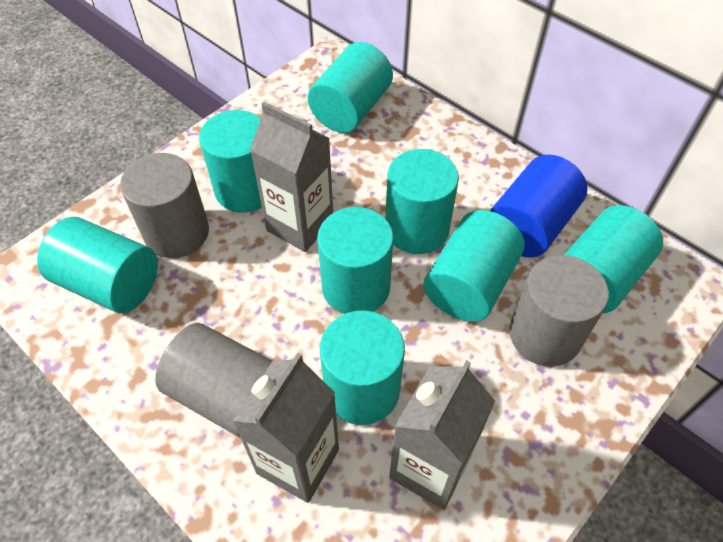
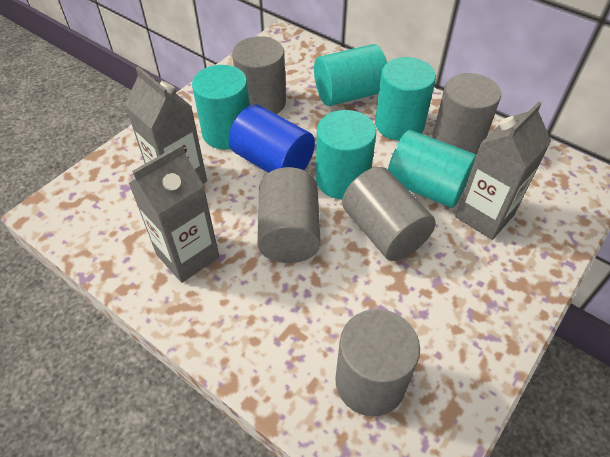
grey cylinder: 3 -> 5
turquoise cylinder: 8 -> 5

